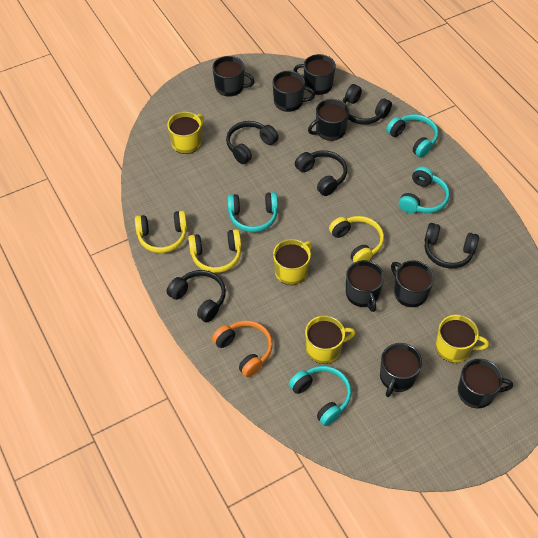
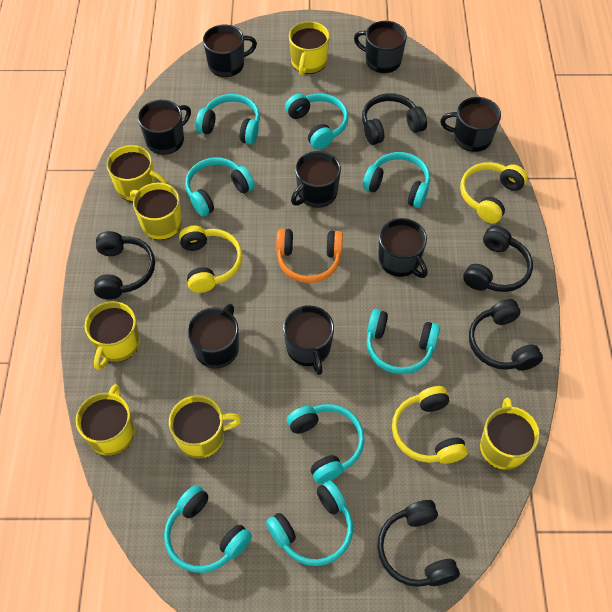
turquoise headphones: 4 -> 8
yellow mug: 4 -> 7

